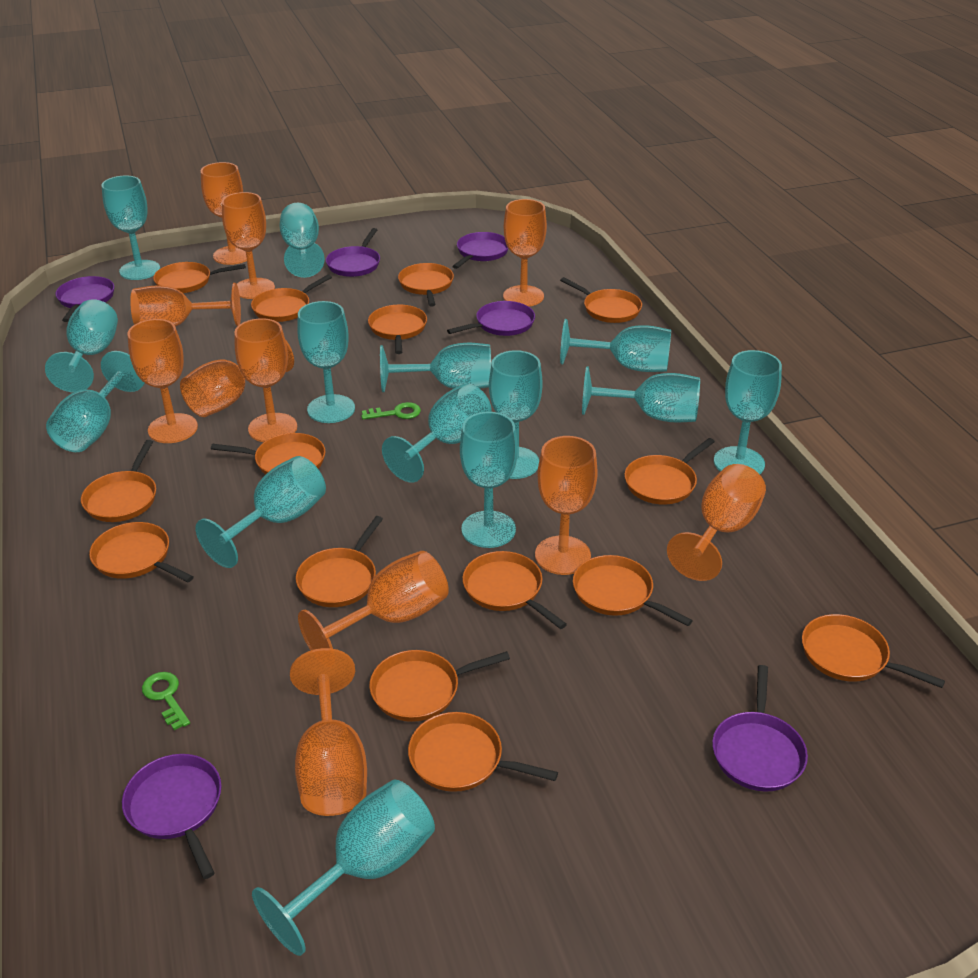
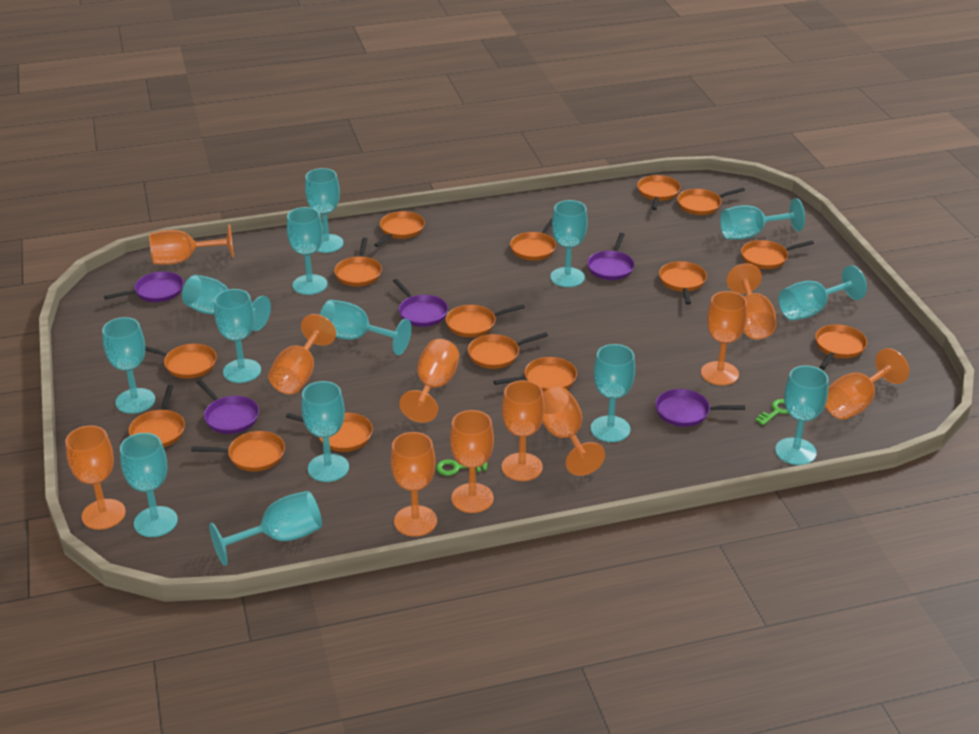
purple pan: 6 -> 5

